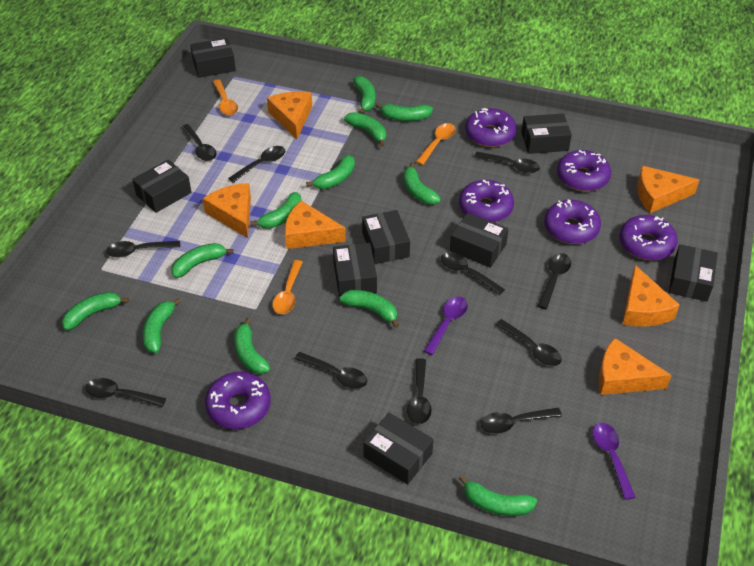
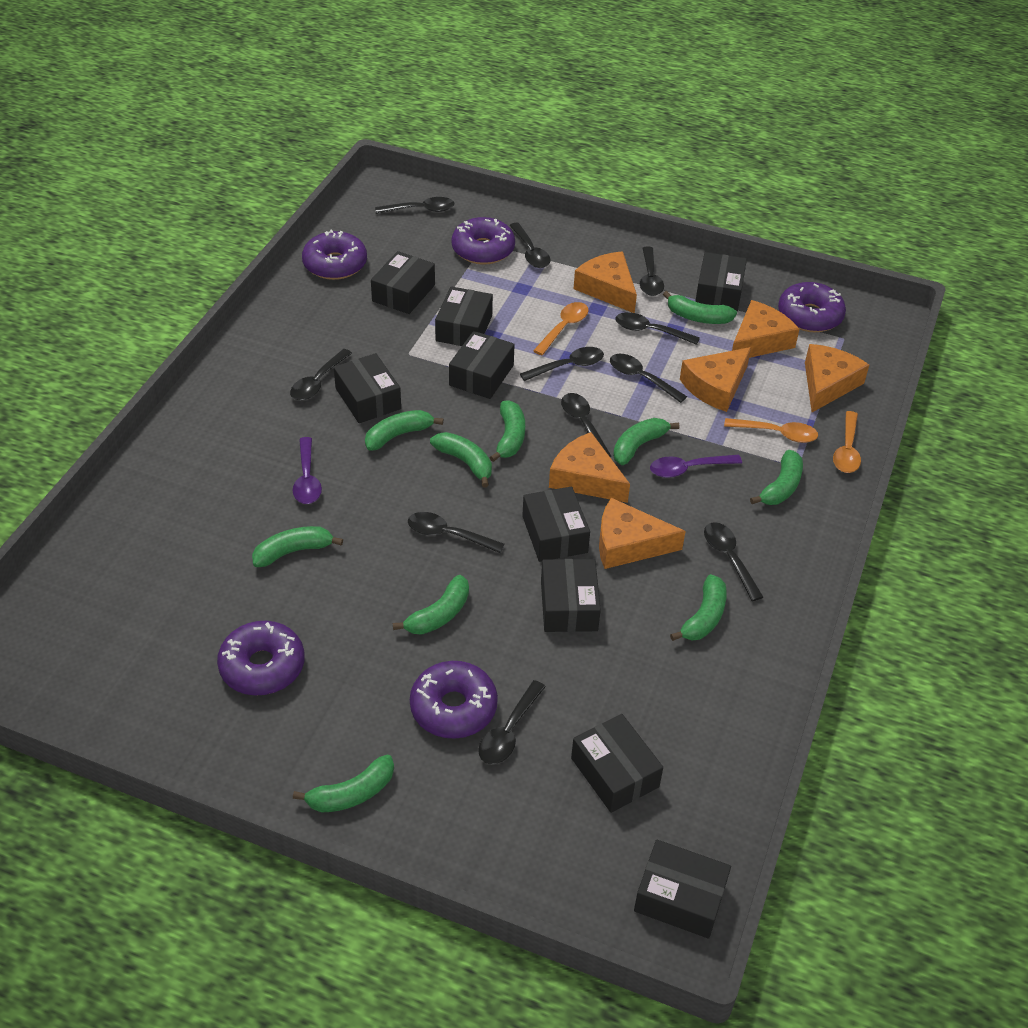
black box: 8 -> 9
green banana: 12 -> 10
purple donut: 6 -> 5

